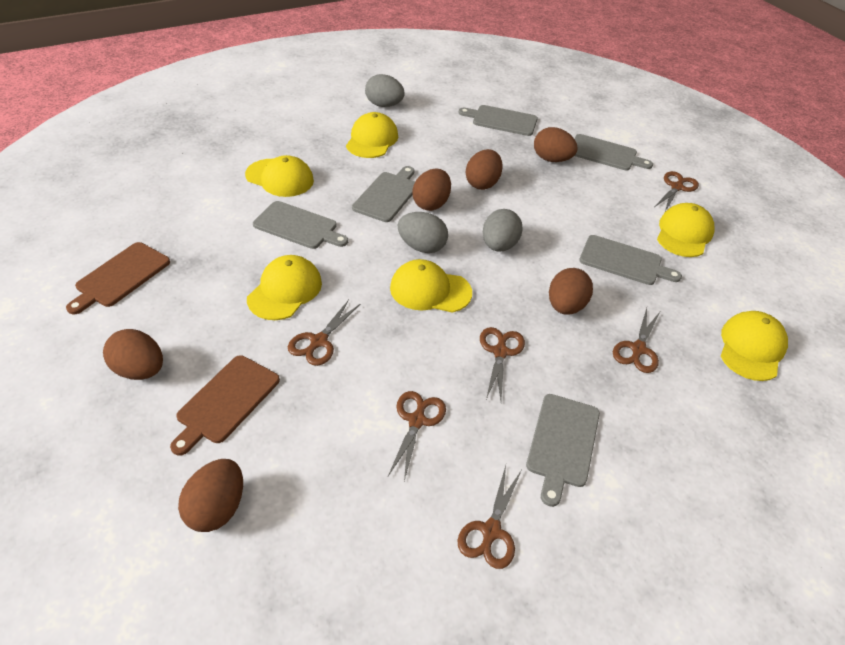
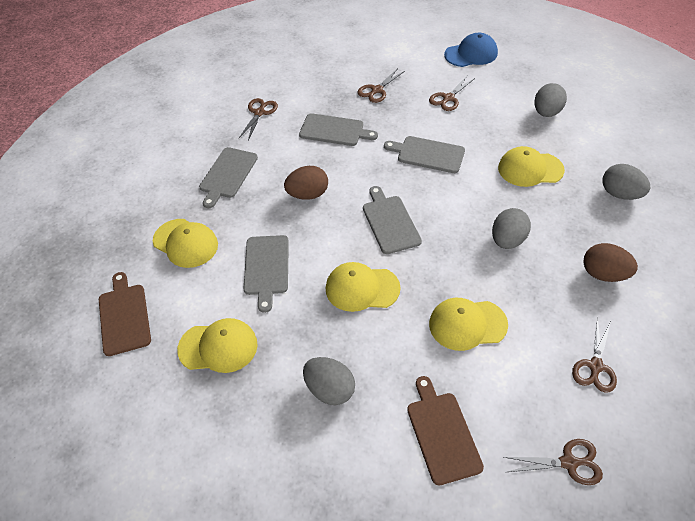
blue cap: 0 -> 1
brown egg: 6 -> 2
brown scissors: 6 -> 5
grey cutting board: 6 -> 5
grey egg: 3 -> 4
yellow cap: 6 -> 5

